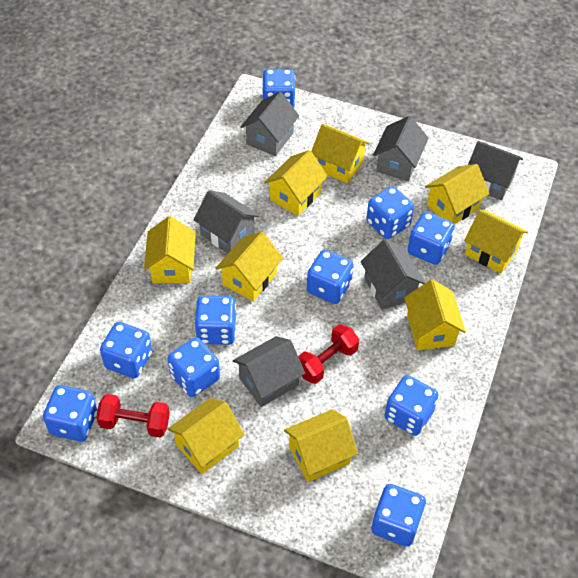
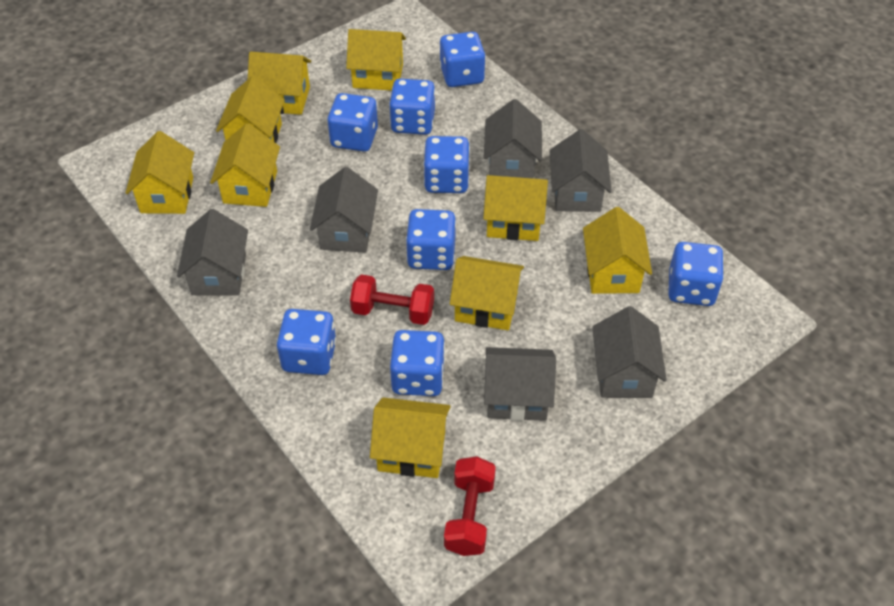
blue dice: 10 -> 8

